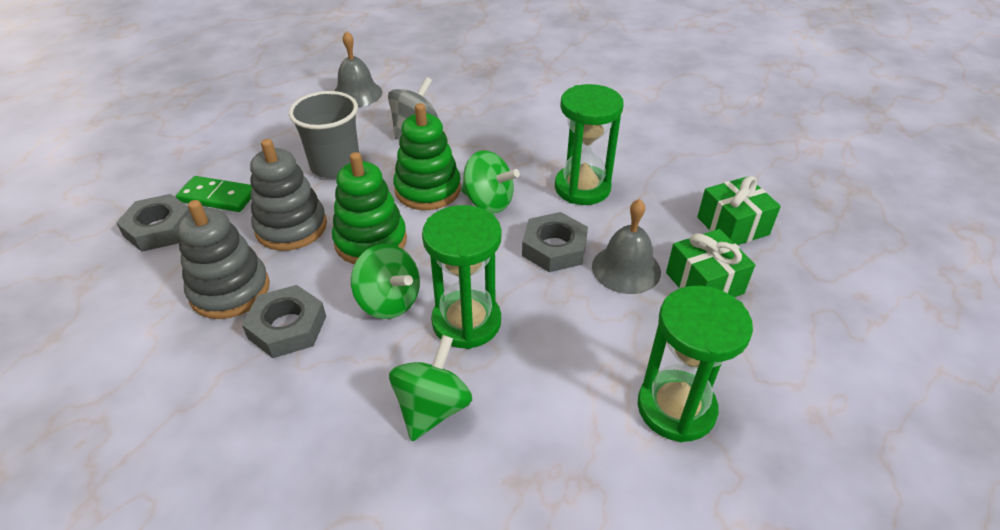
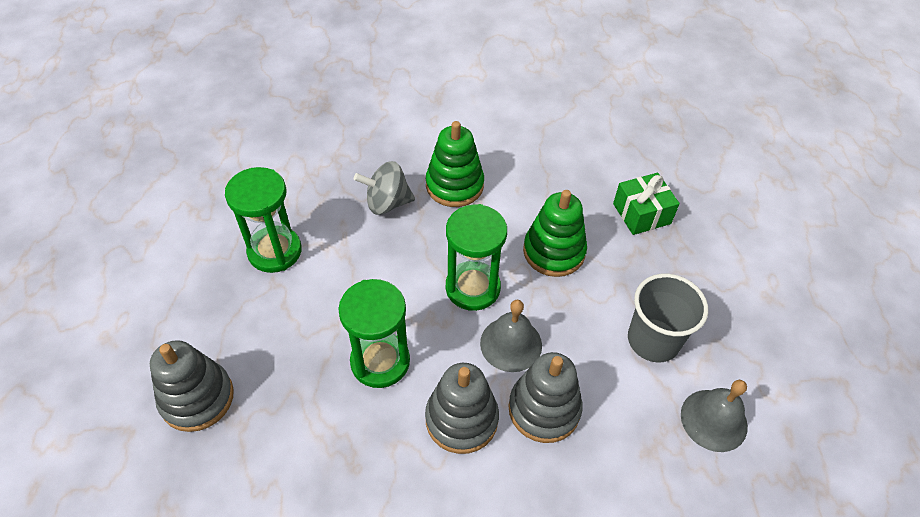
green domino: 1 -> 0
green gift: 2 -> 1
green spinning top: 3 -> 0
grey nut: 3 -> 0
grey stacking toy: 2 -> 3

